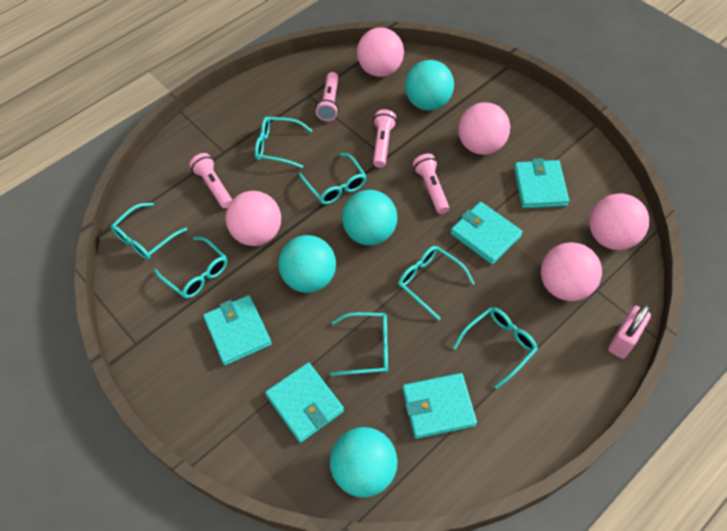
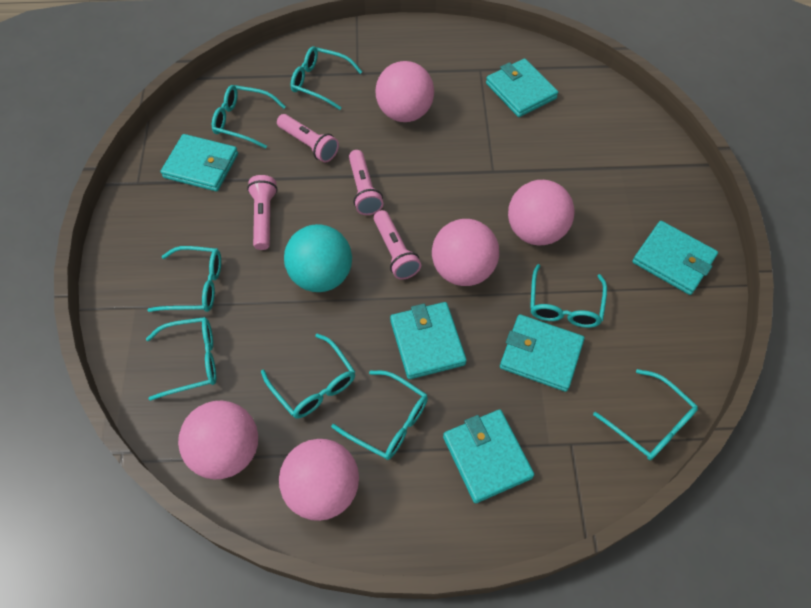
pink padlock: 1 -> 0
turquoise ball: 4 -> 1
turquoise glasses: 7 -> 8
turquoise wallet: 5 -> 6

